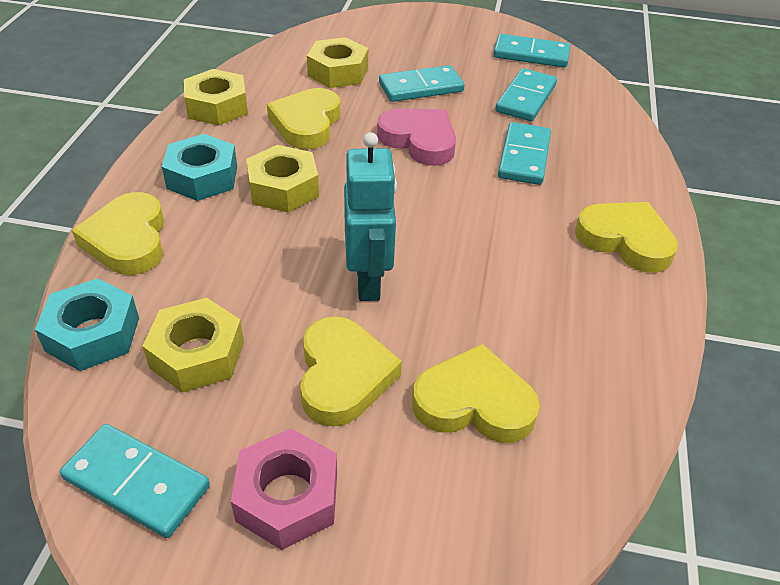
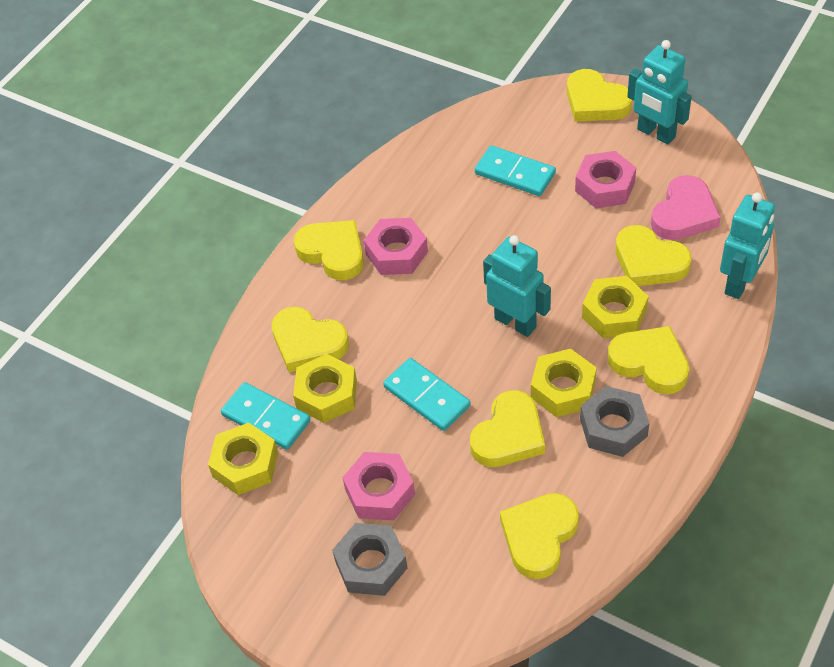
grey nut: 0 -> 2
pink nut: 1 -> 3
turquoise domino: 5 -> 3
turquoise nut: 2 -> 0
turquoise robot: 1 -> 3
yellow heart: 5 -> 7

